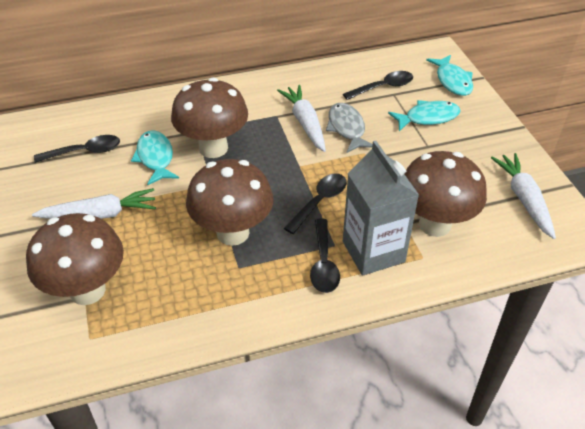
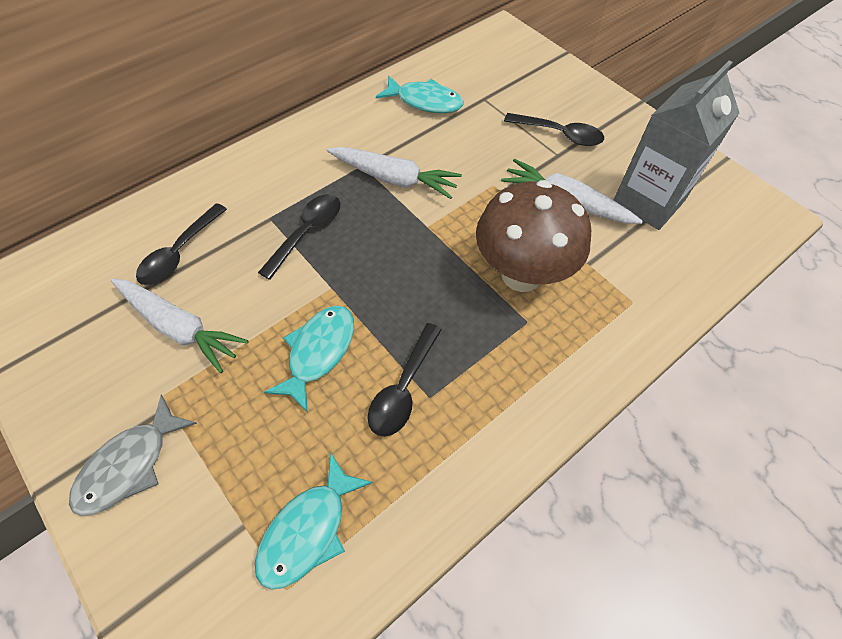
brown mushroom: 4 -> 1

